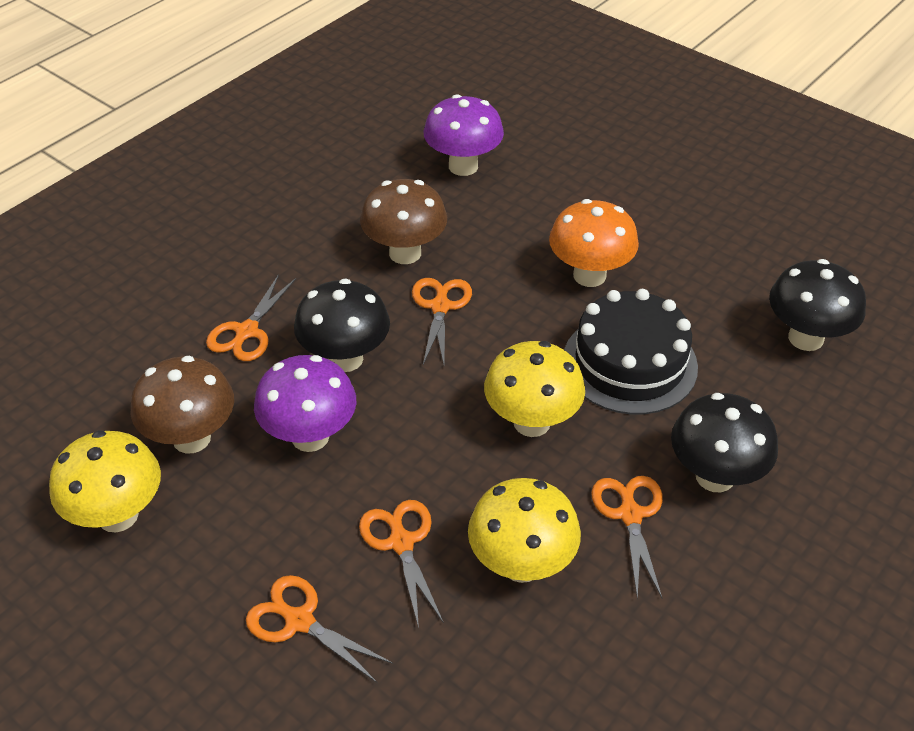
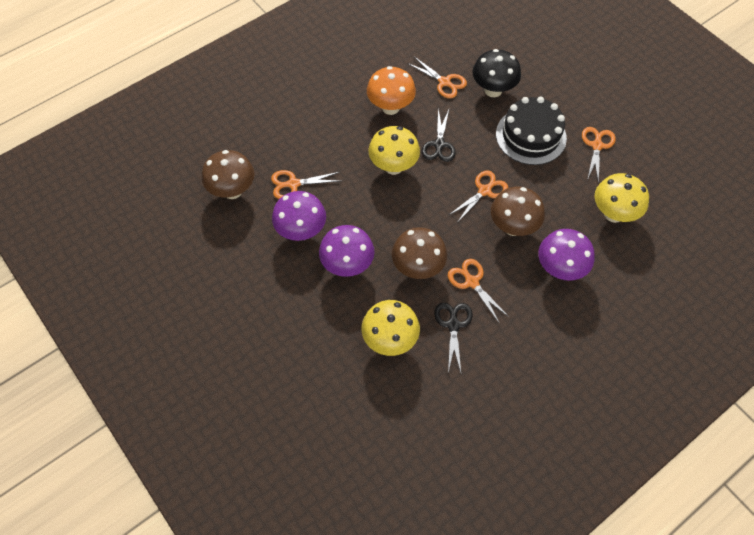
black mushroom: 3 -> 1
black scissors: 0 -> 2
brown mushroom: 2 -> 3
purple mushroom: 2 -> 3

